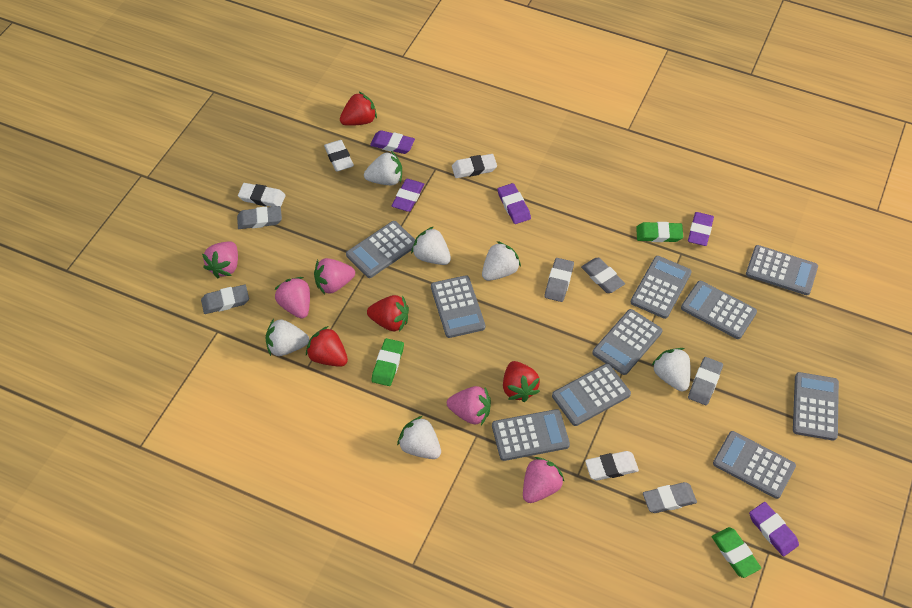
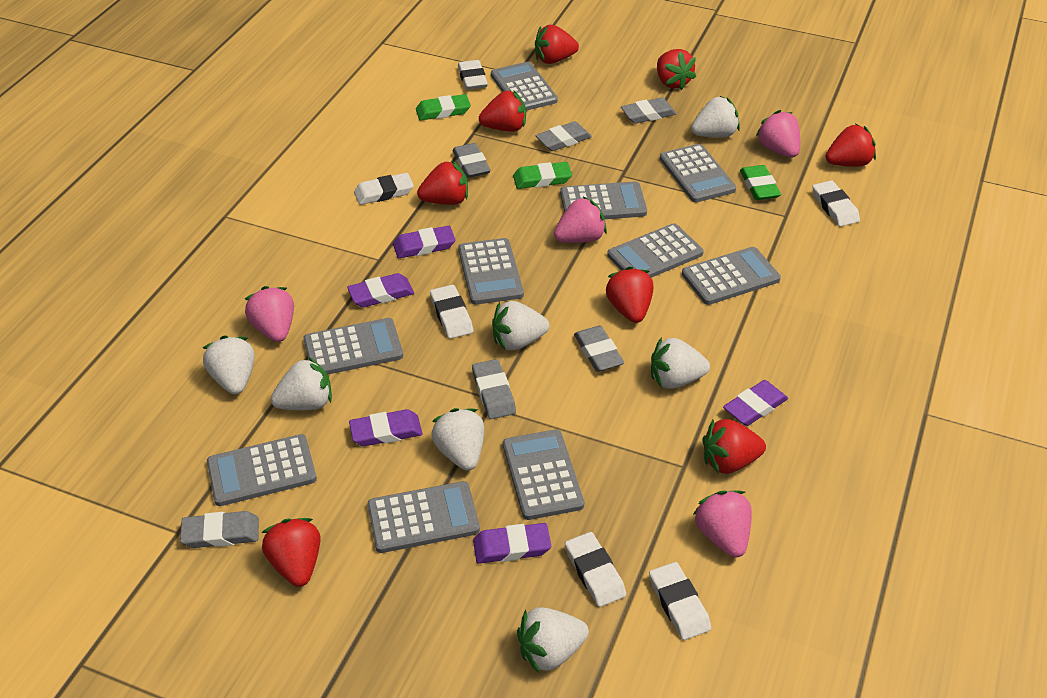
pink strawberry: 5 -> 4
red strawberry: 4 -> 8
white eraser: 4 -> 6
white strawberry: 6 -> 7

